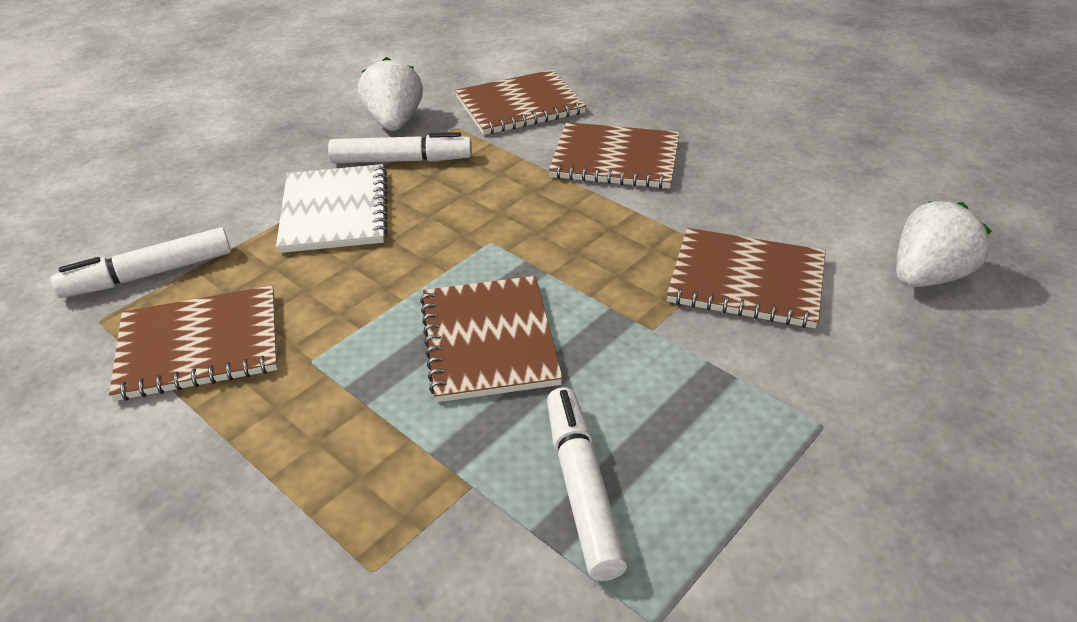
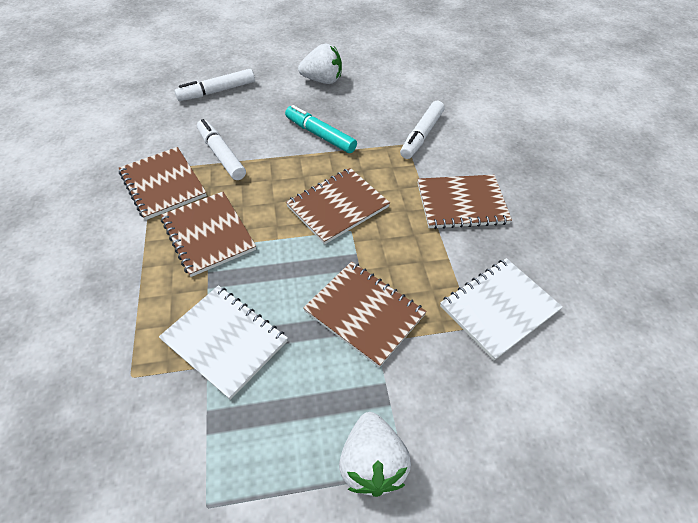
turquoise marker: 0 -> 1
white notebook: 1 -> 2

